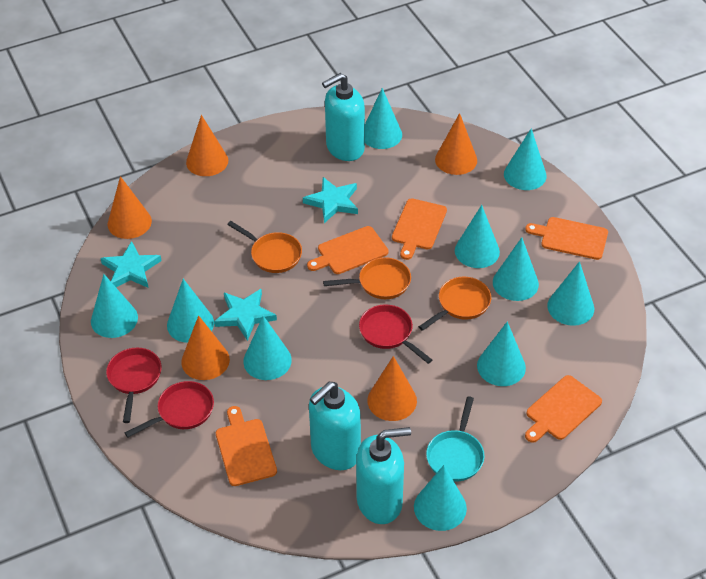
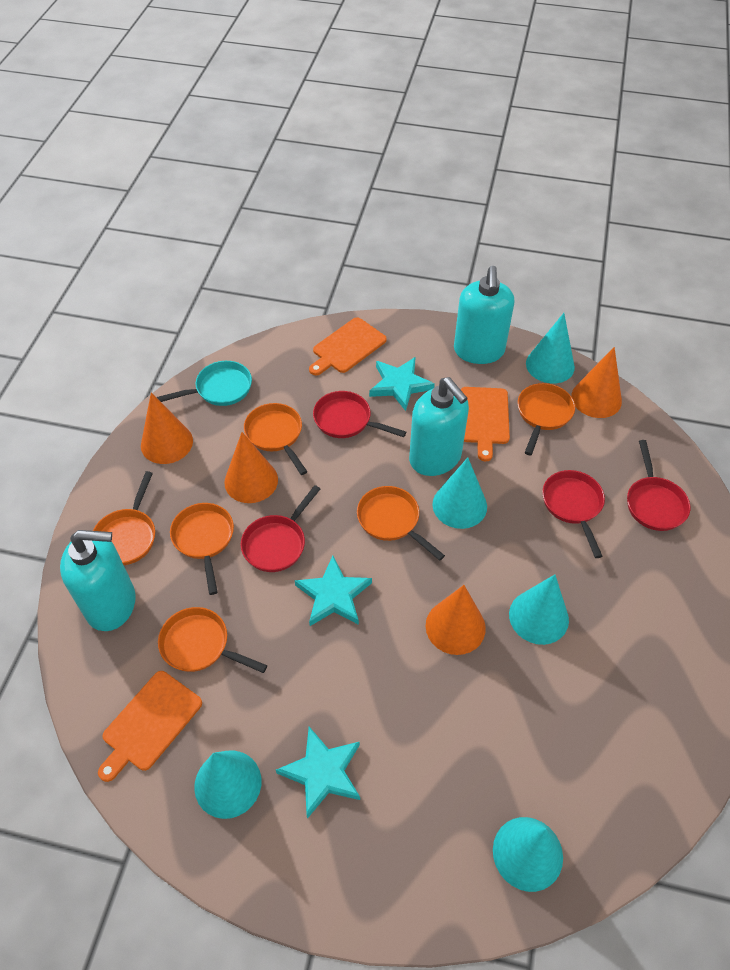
orange cone: 5 -> 4
orange cutting board: 5 -> 3
orange pan: 3 -> 6
red pan: 3 -> 4
turquoise cone: 10 -> 5

